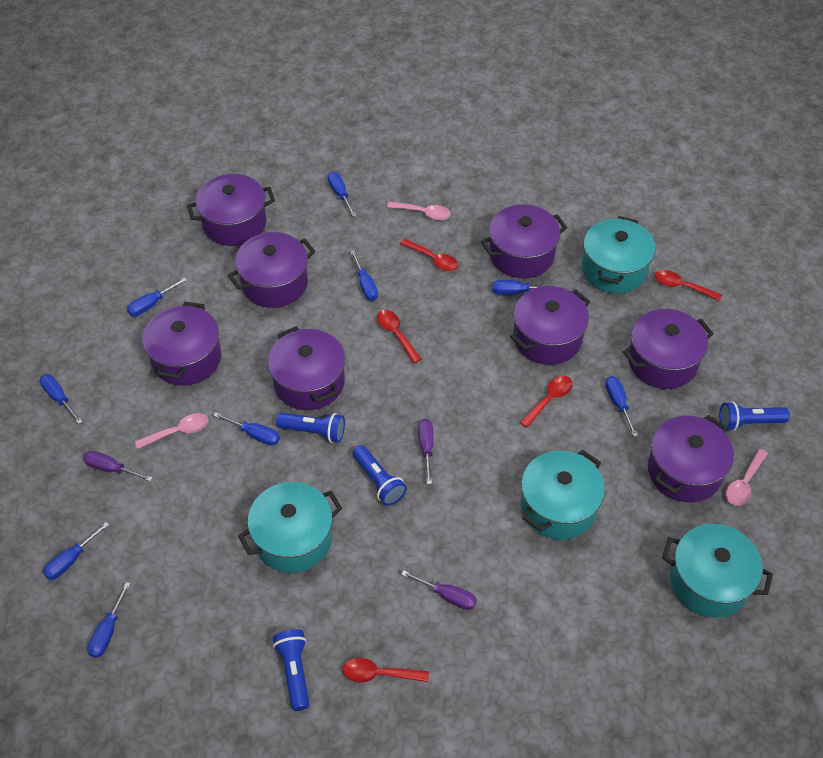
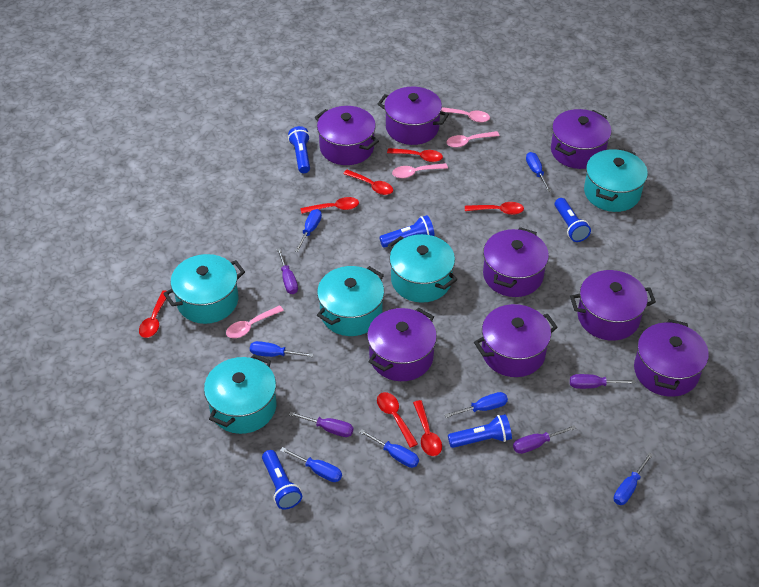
blue flashlight: 4 -> 5
blue screwdriver: 9 -> 7
pink spoon: 3 -> 4
purple screwdriver: 3 -> 4
red spoon: 5 -> 7
turquoise pot: 4 -> 5

